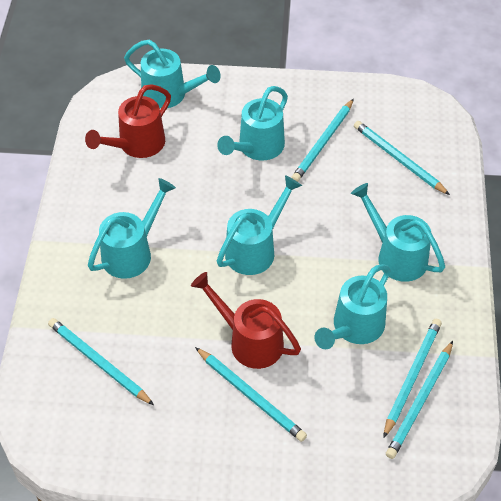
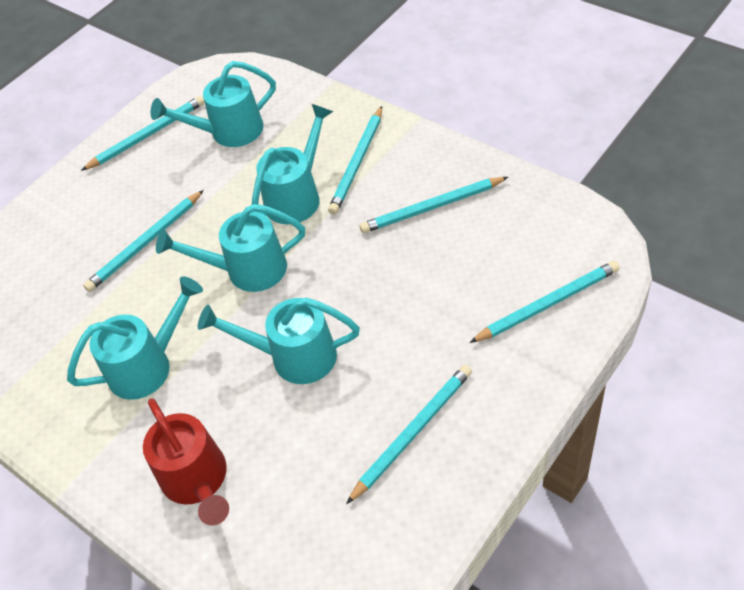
red watering can: 2 -> 1
turquoise watering can: 6 -> 5

